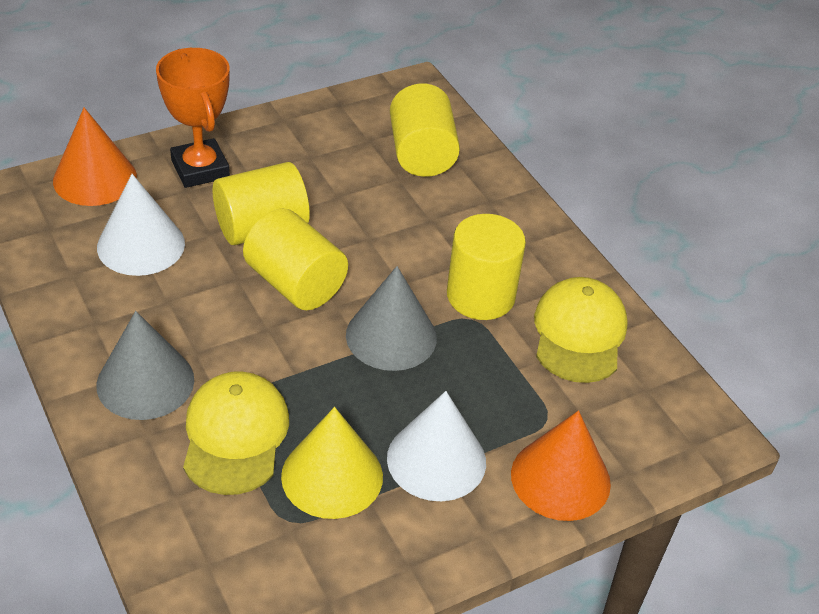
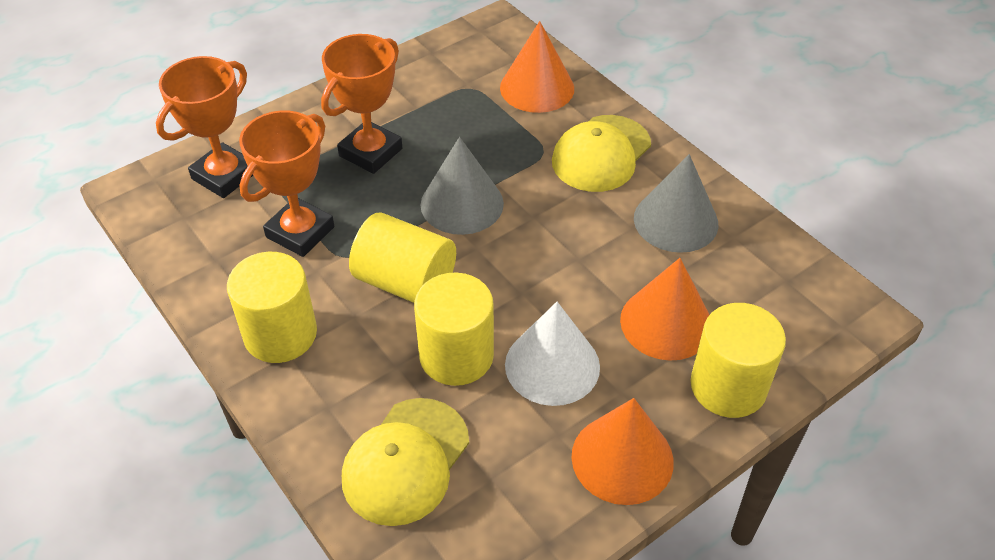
orange cone: 2 -> 3
orange trophy: 1 -> 3
white cone: 2 -> 1
yellow cone: 1 -> 0

